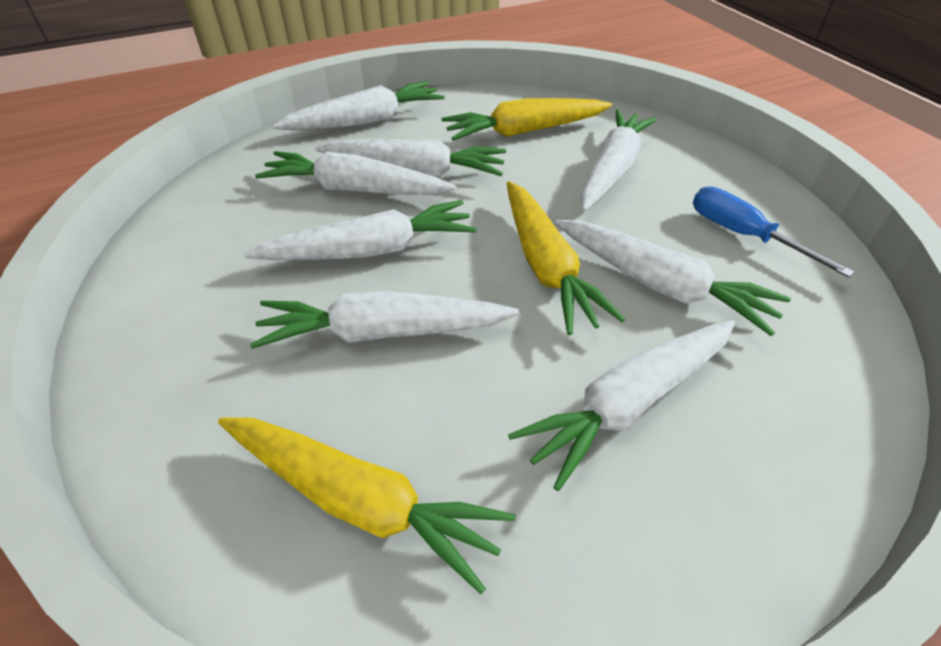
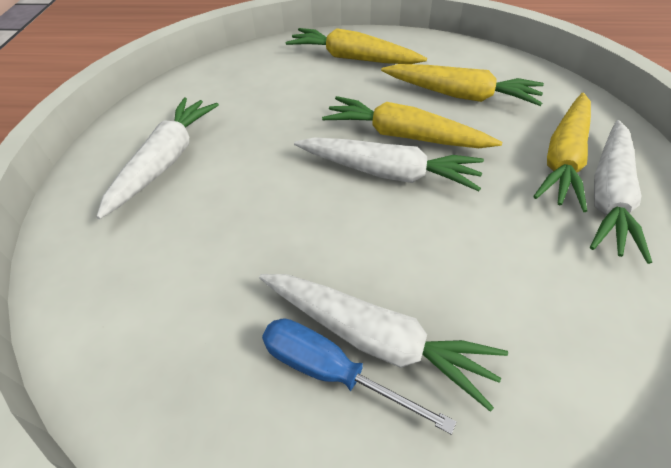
white carrot: 8 -> 4
yellow carrot: 3 -> 4

